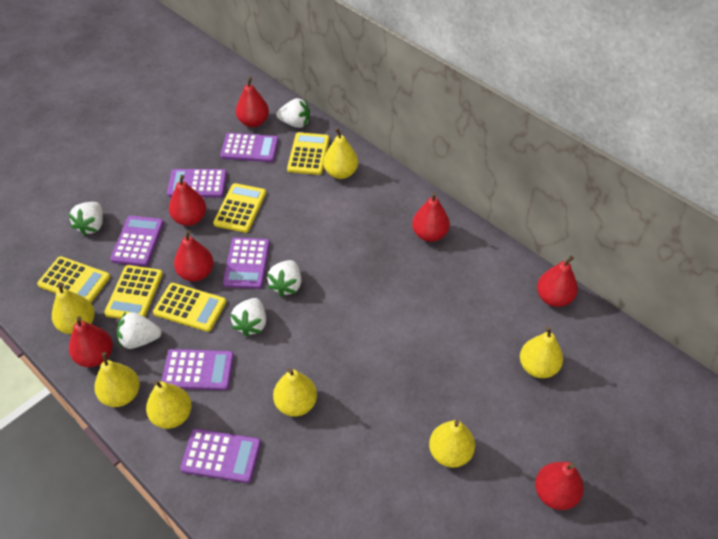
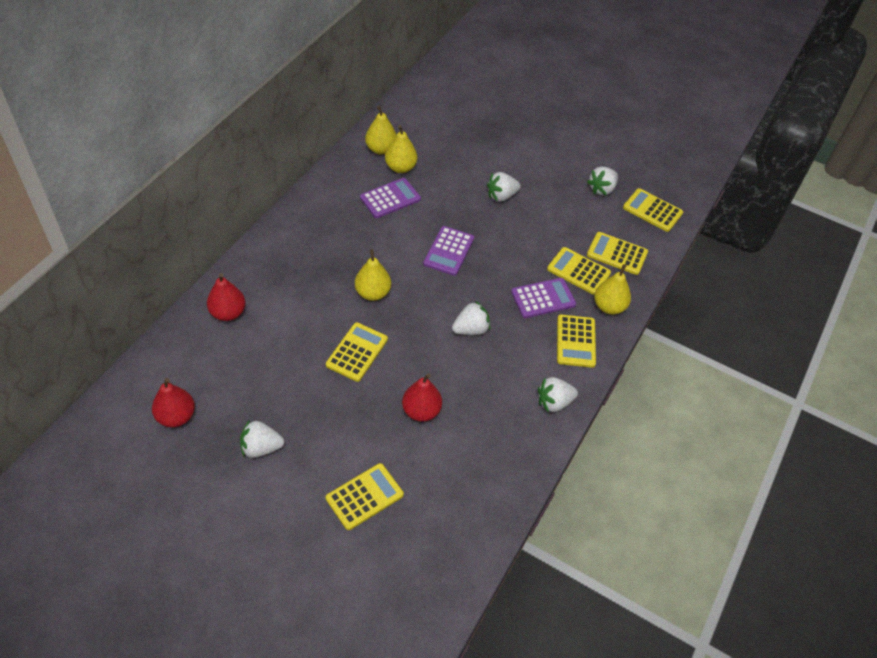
purple calculator: 6 -> 3
red pear: 7 -> 3
yellow calculator: 5 -> 6
yellow pear: 7 -> 4

